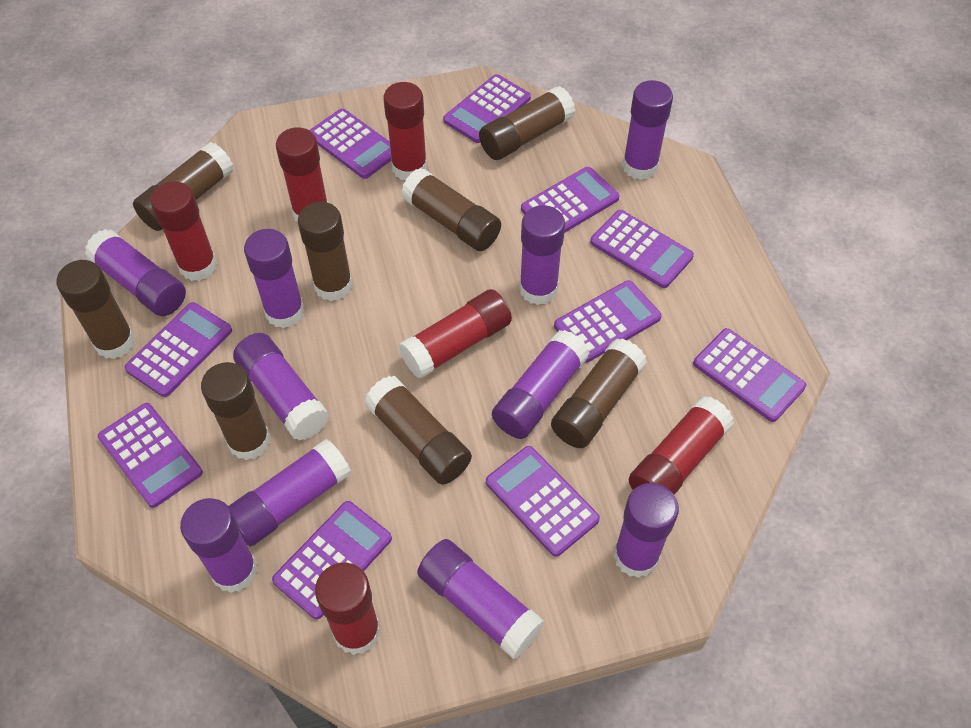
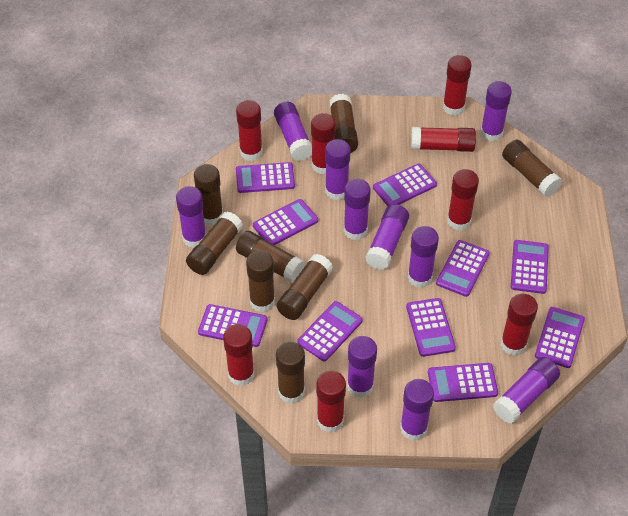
red glue stick: 6 -> 8

